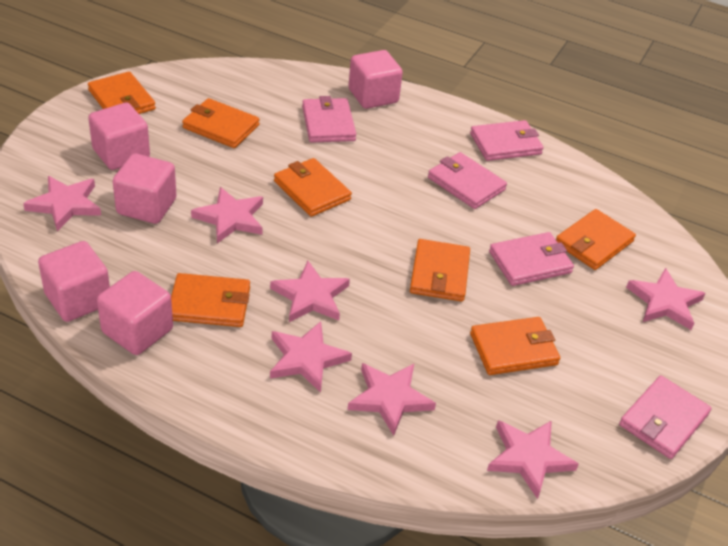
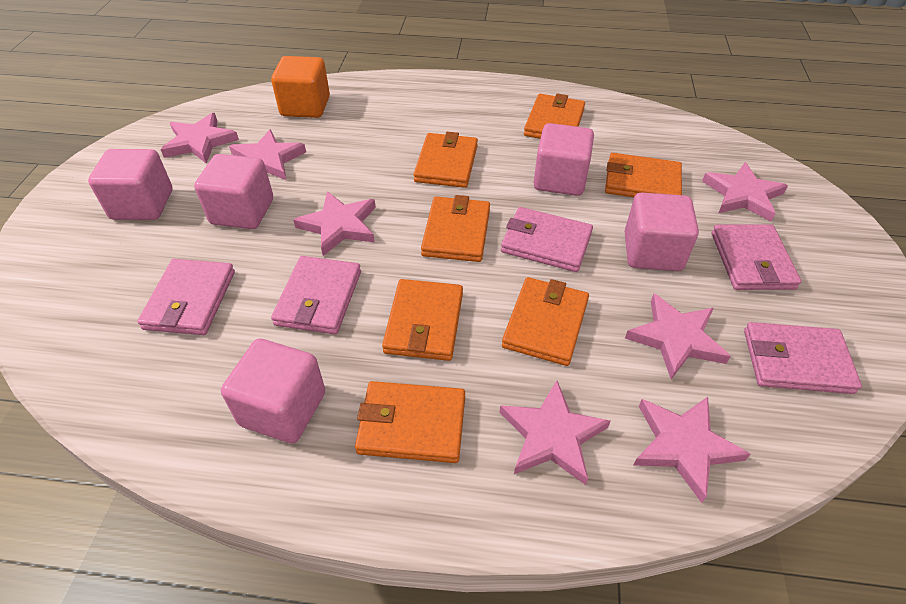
orange cube: 0 -> 1

